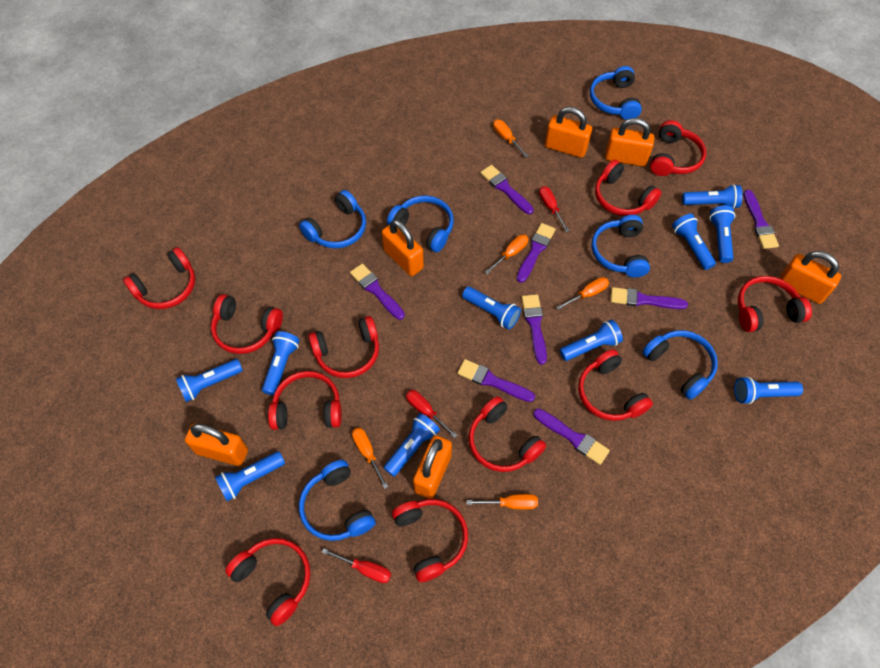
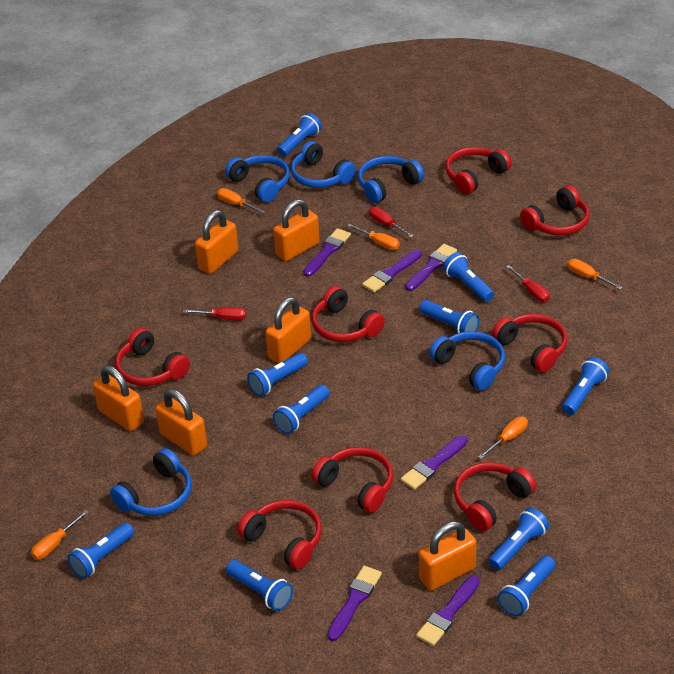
blue headphones: 6 -> 5
purple brush: 8 -> 6
red headphones: 11 -> 8

